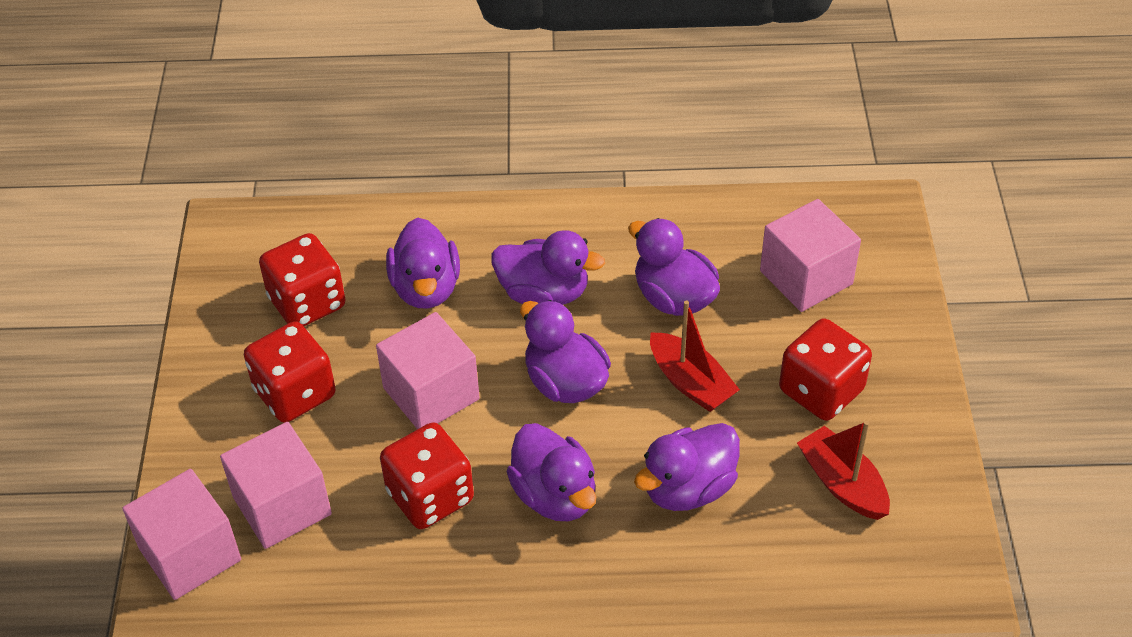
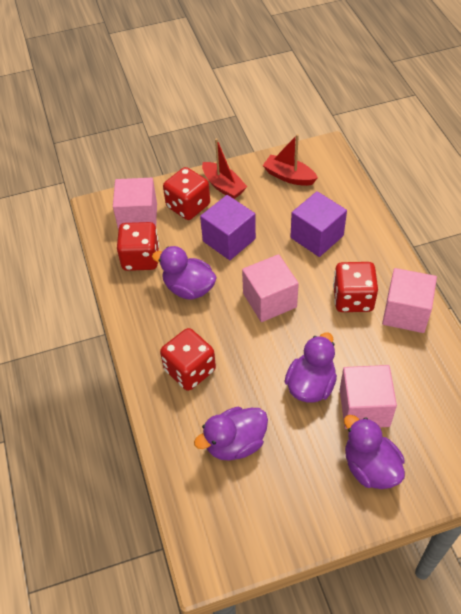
purple cube: 0 -> 2
purple duck: 6 -> 4

